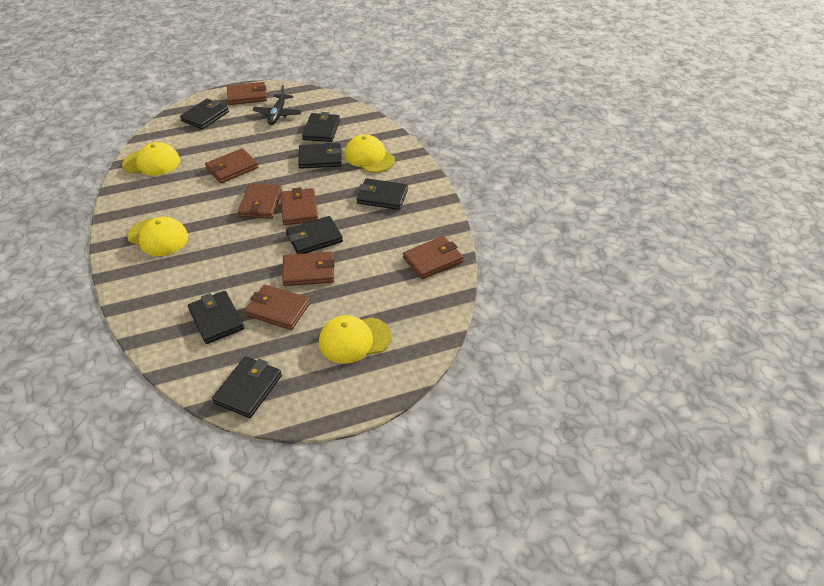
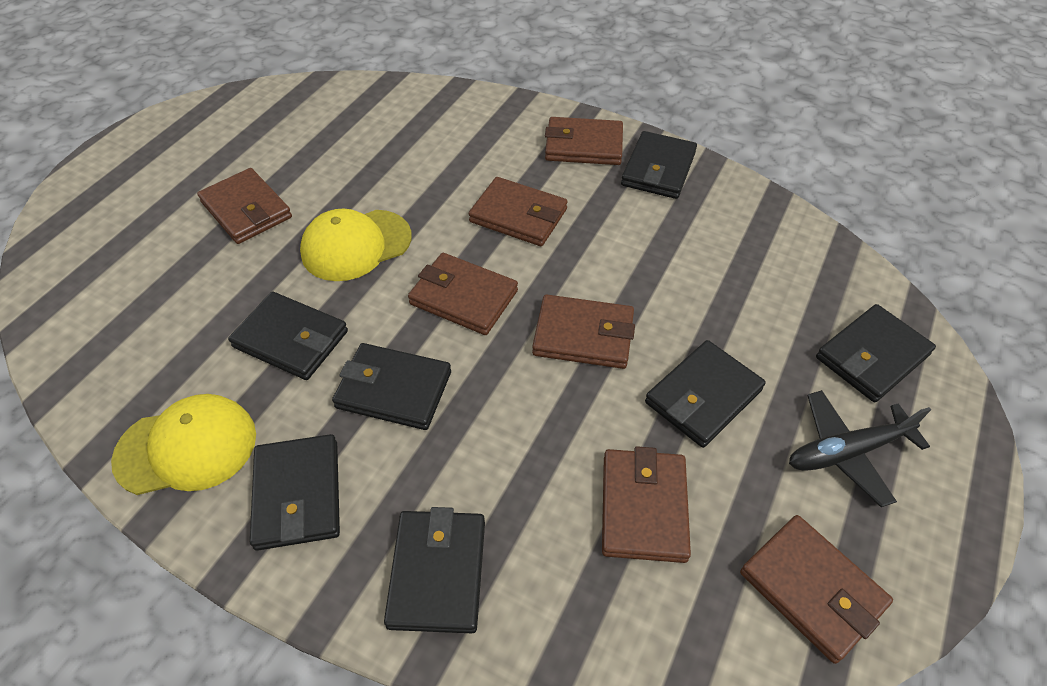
yellow cap: 4 -> 2

